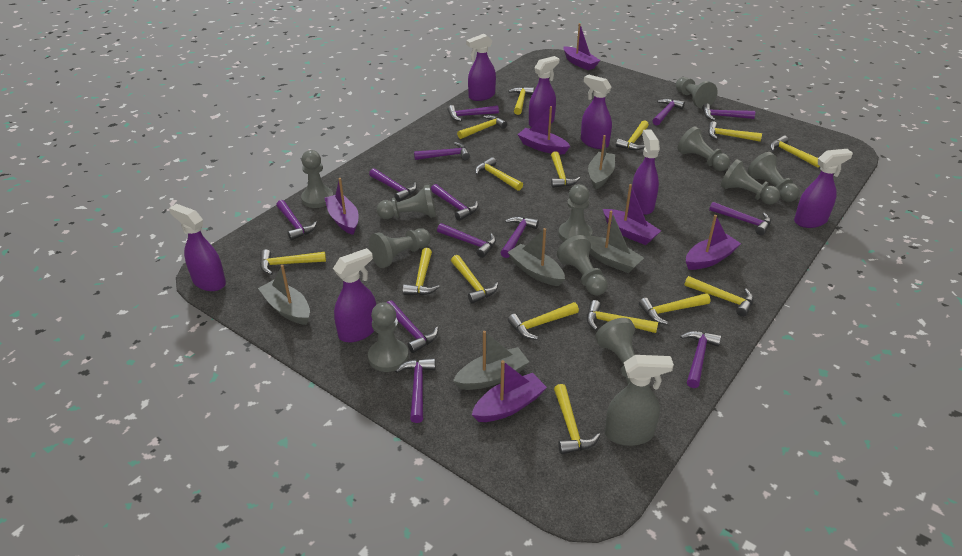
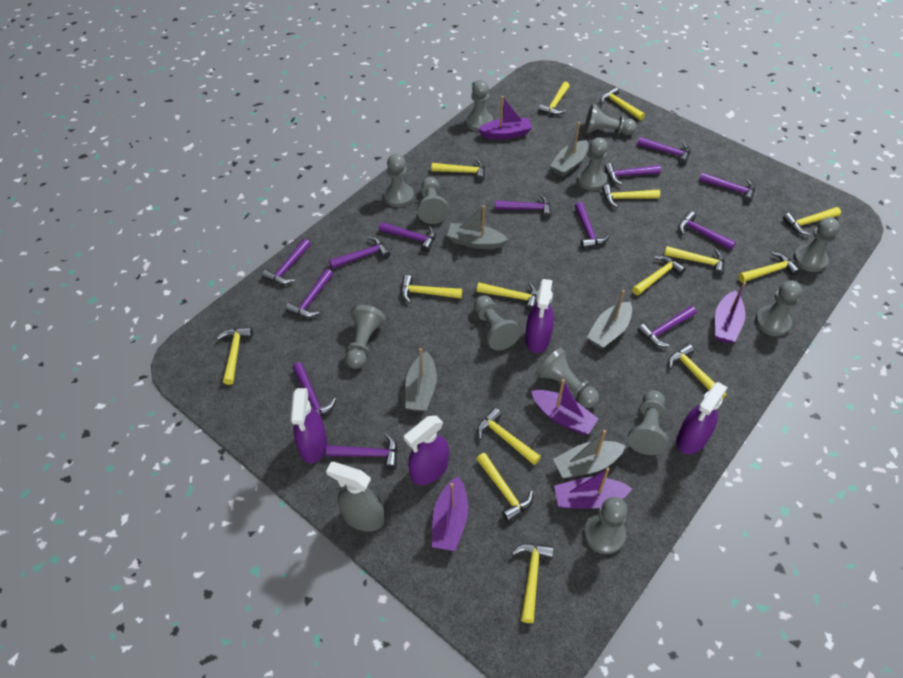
grey pawn: 11 -> 12
purple boat: 6 -> 5
purple spray bottle: 7 -> 4

